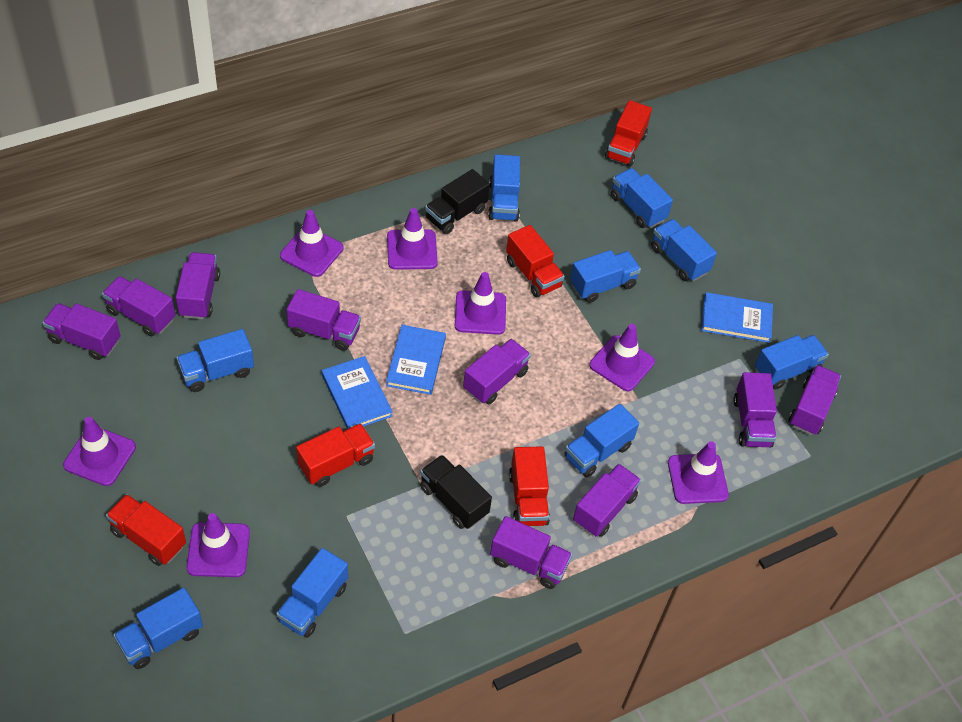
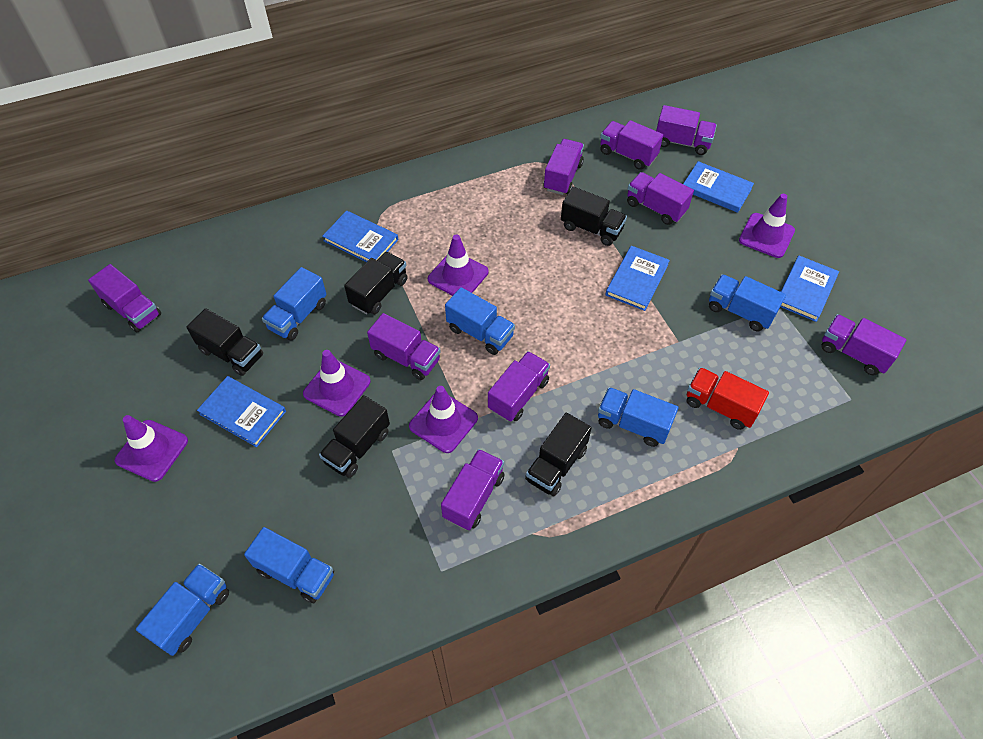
black truck: 2 -> 5
blue book: 3 -> 5
blue truck: 9 -> 6
purple traffic cone: 7 -> 5
red truck: 5 -> 1

